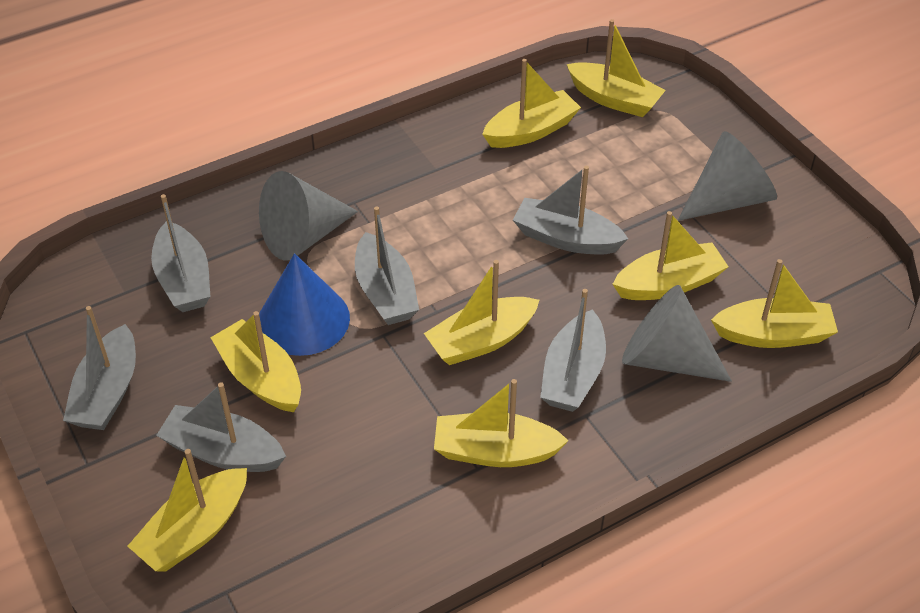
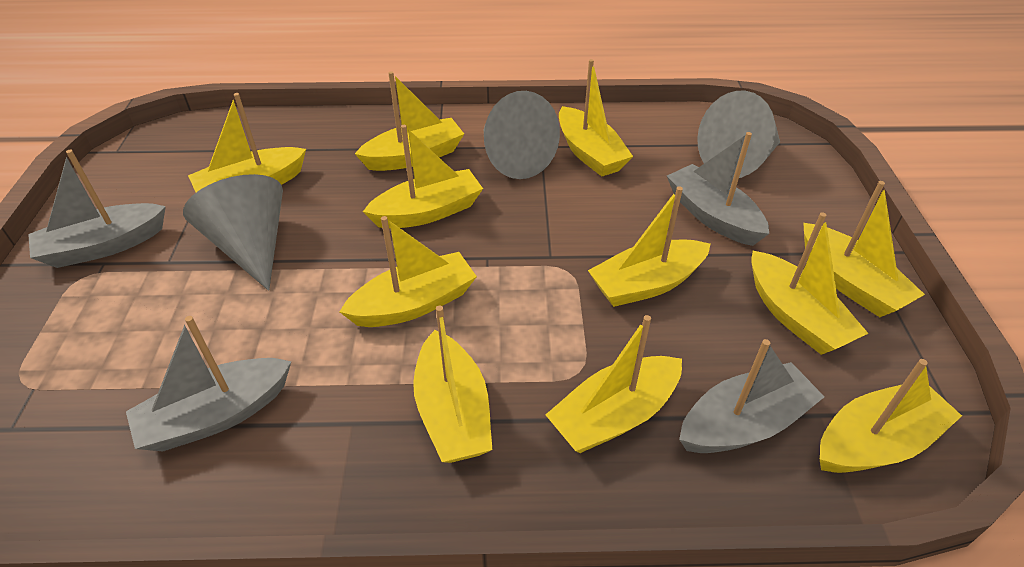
blue cone: 1 -> 0
grey boat: 6 -> 4
yellow boat: 8 -> 11

